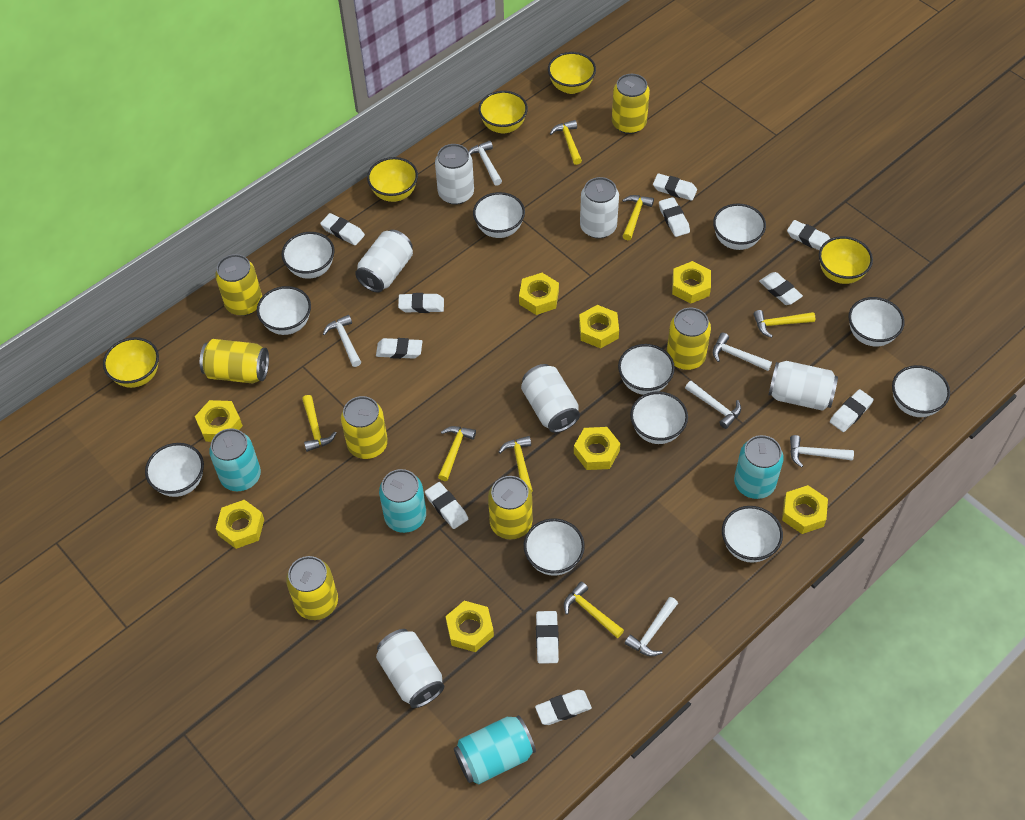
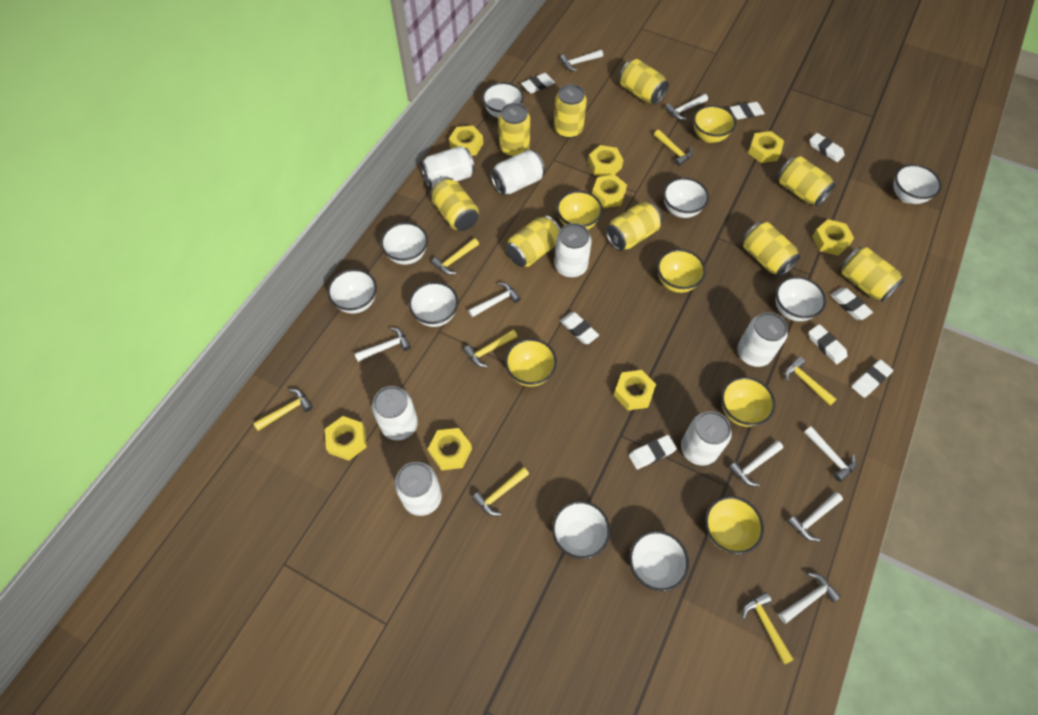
turquoise can: 4 -> 0
white bowl: 11 -> 9
white can: 6 -> 7
white eraser: 11 -> 8
white hammer: 6 -> 8
yellow bowl: 5 -> 6
yellow can: 7 -> 9

